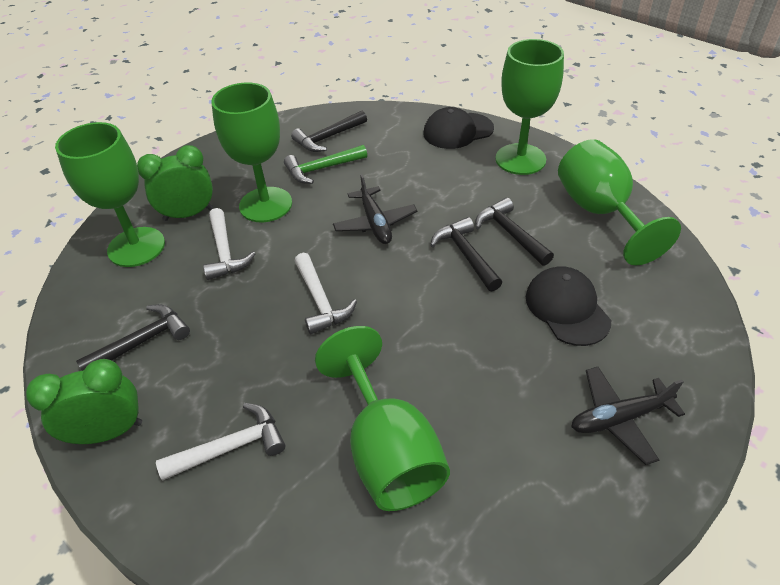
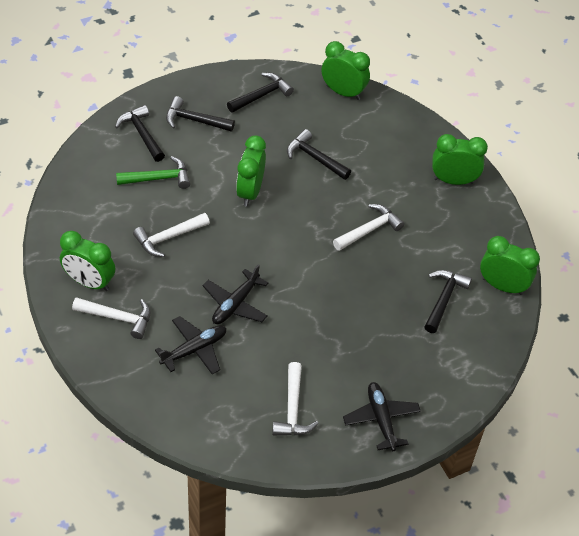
black cap: 2 -> 0
black hammer: 4 -> 5
black plane: 2 -> 3
green clock: 2 -> 5
green goblet: 5 -> 0
white hammer: 3 -> 4

